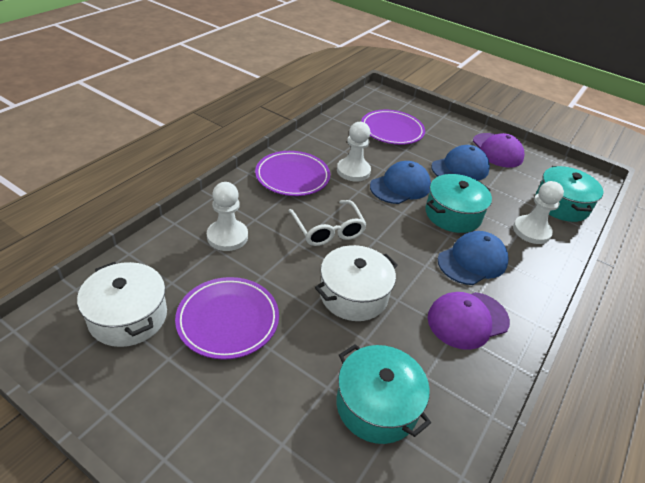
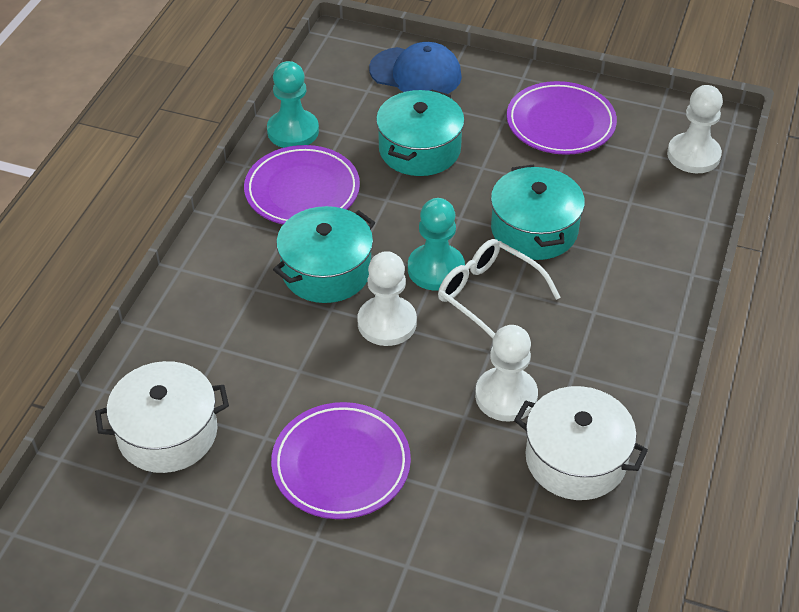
blue cap: 3 -> 1
purple cap: 2 -> 0
turquoise pawn: 0 -> 2

